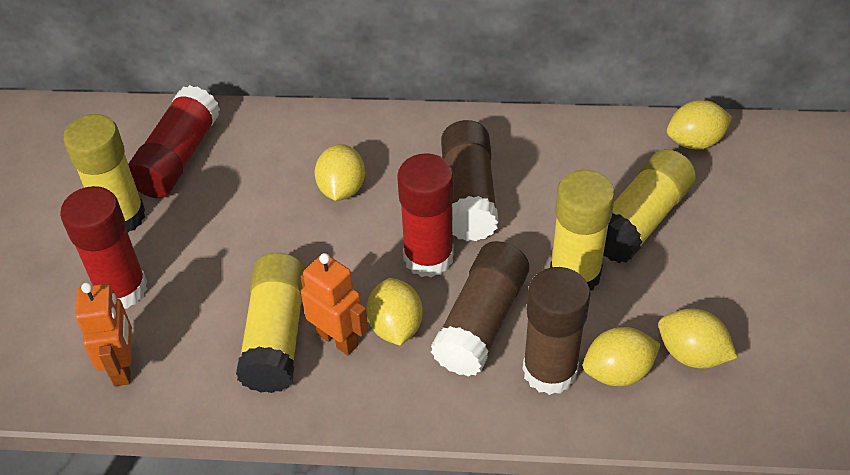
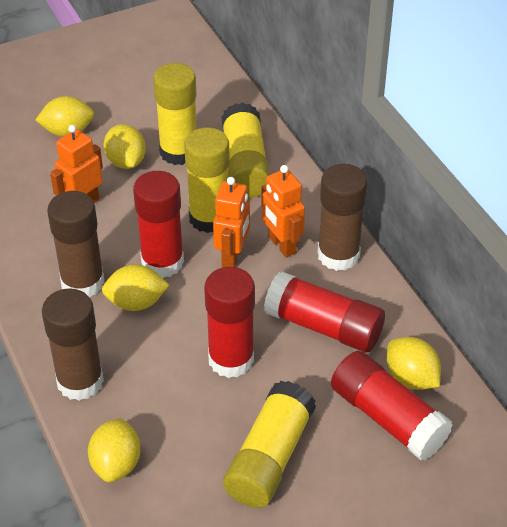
orange robot: 2 -> 3
red glue stick: 3 -> 4

